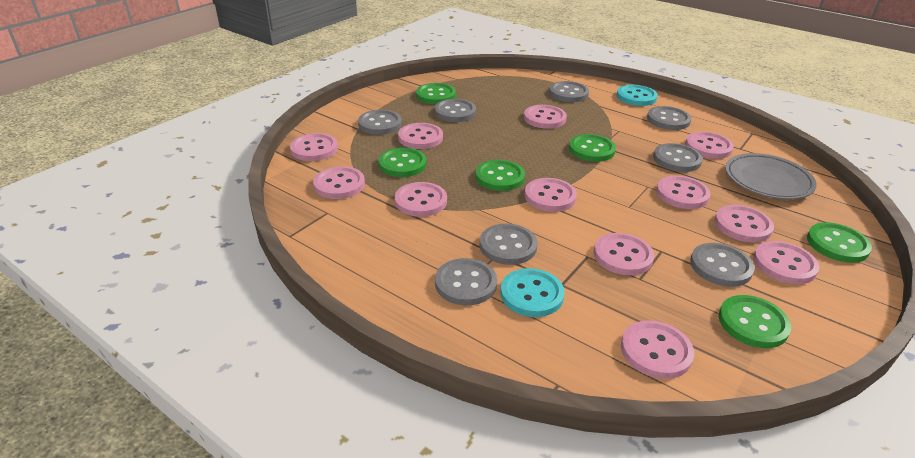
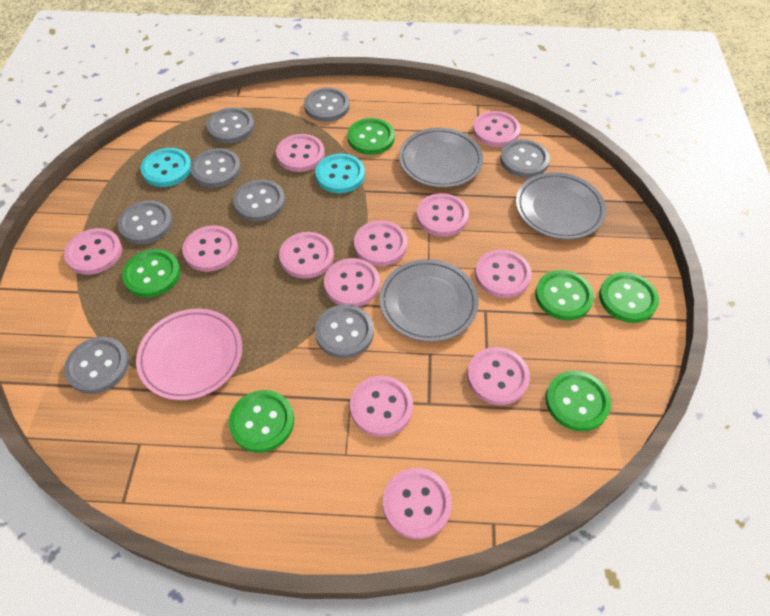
grey plate: 1 -> 3
pink plate: 0 -> 1

